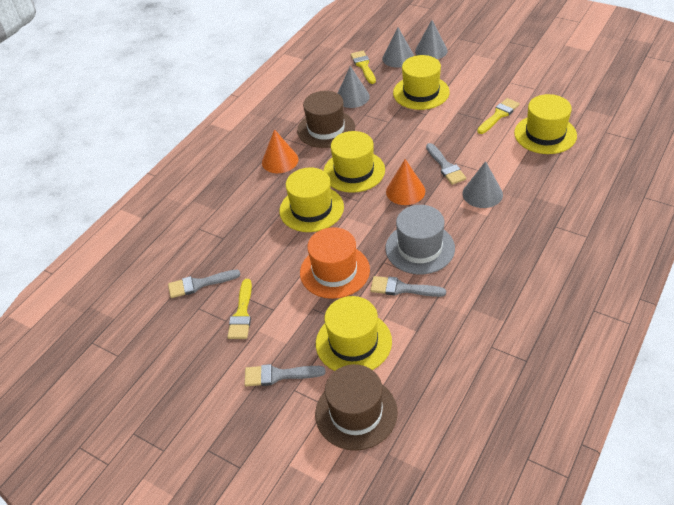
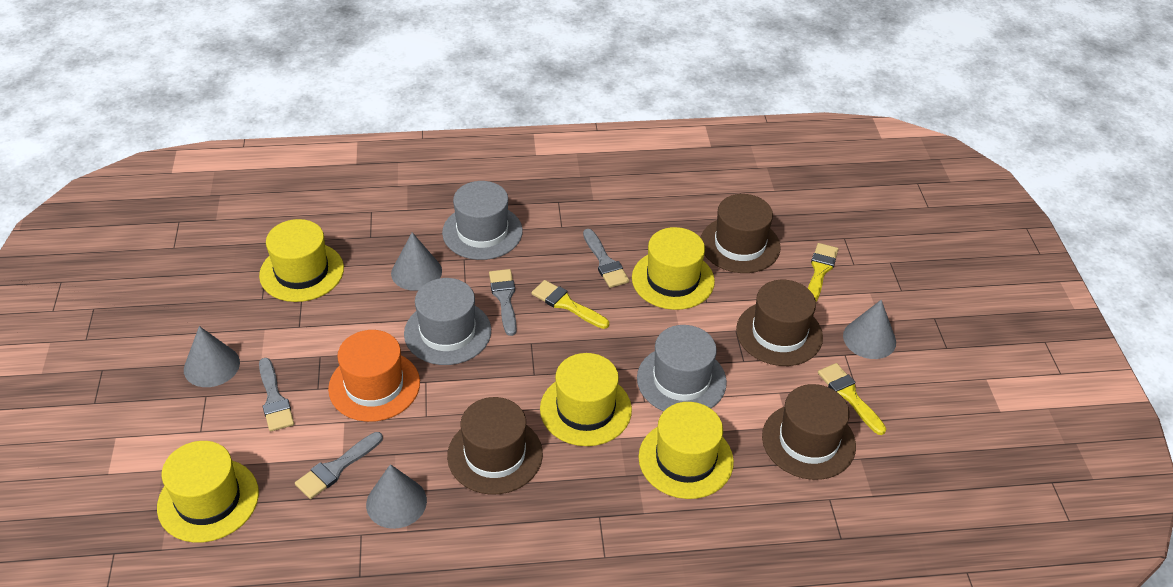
brown hat: 2 -> 4
grey hat: 1 -> 3
orange cone: 2 -> 0

